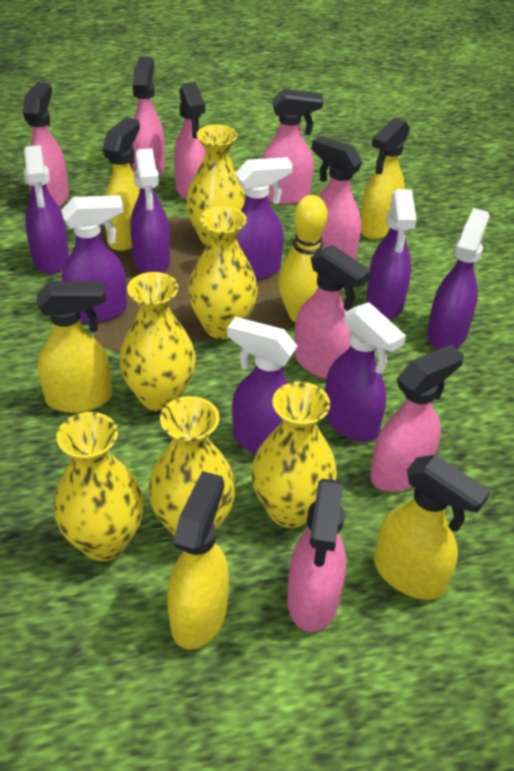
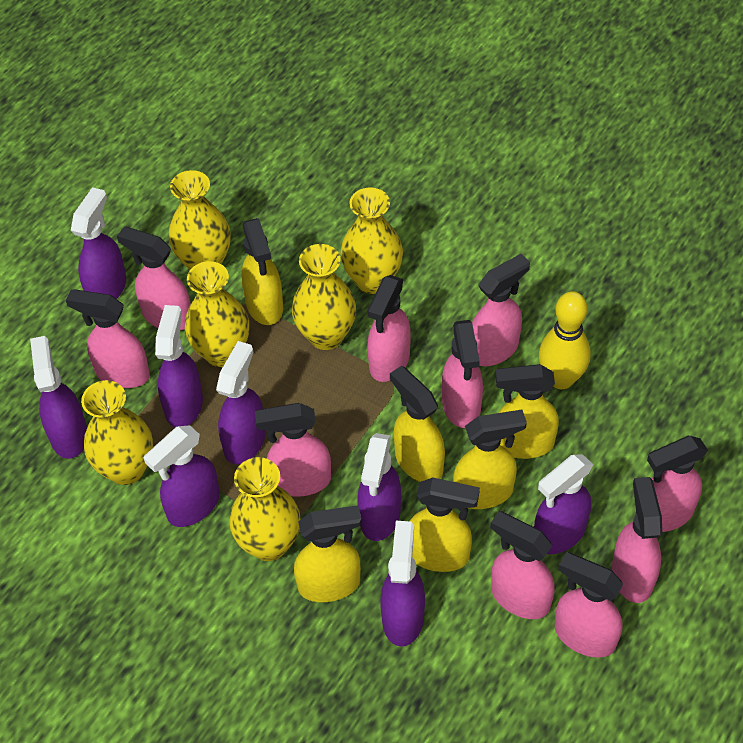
pink spray bottle: 8 -> 10
yellow spray bottle: 5 -> 6

